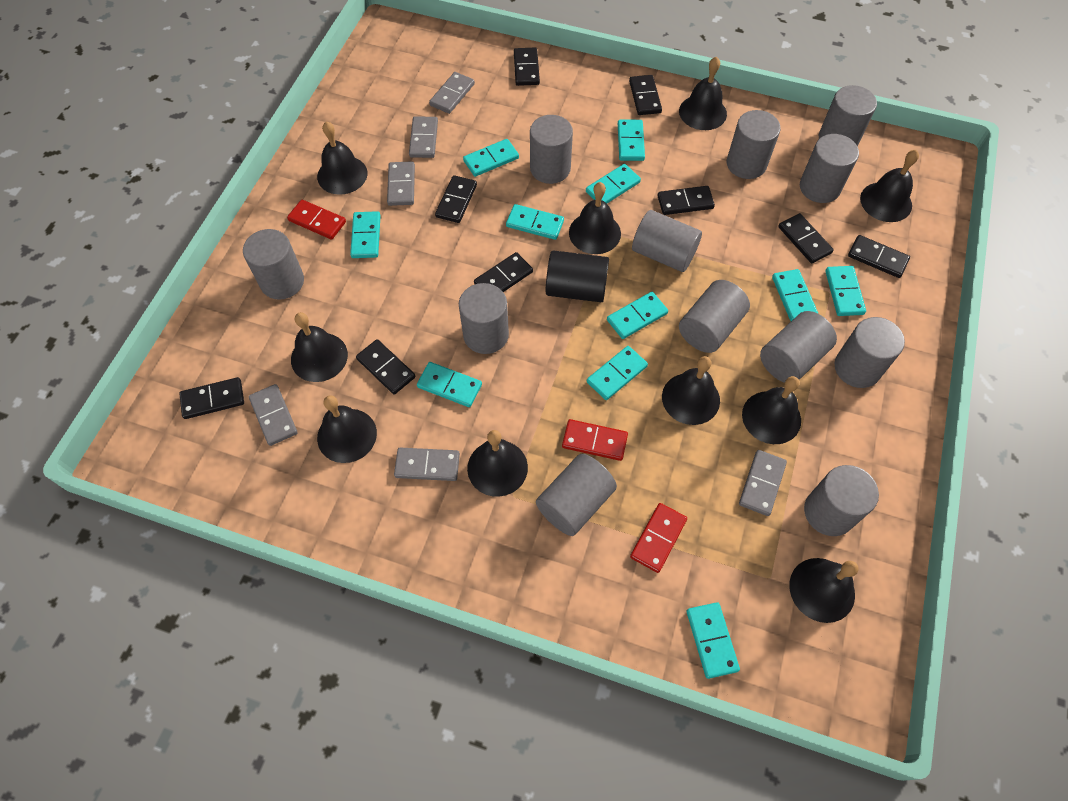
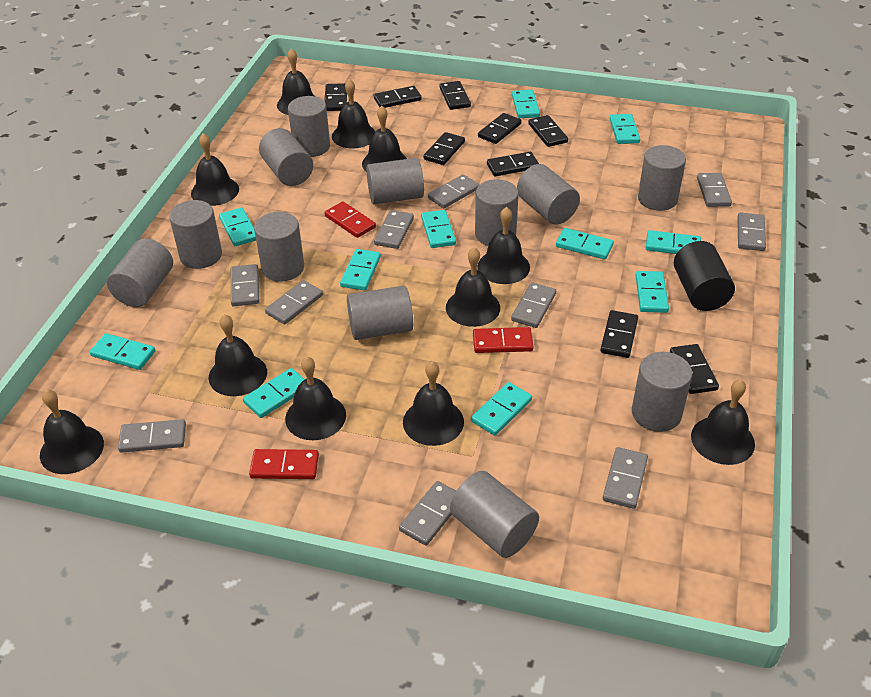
black bell: 10 -> 11
grey domino: 6 -> 10

